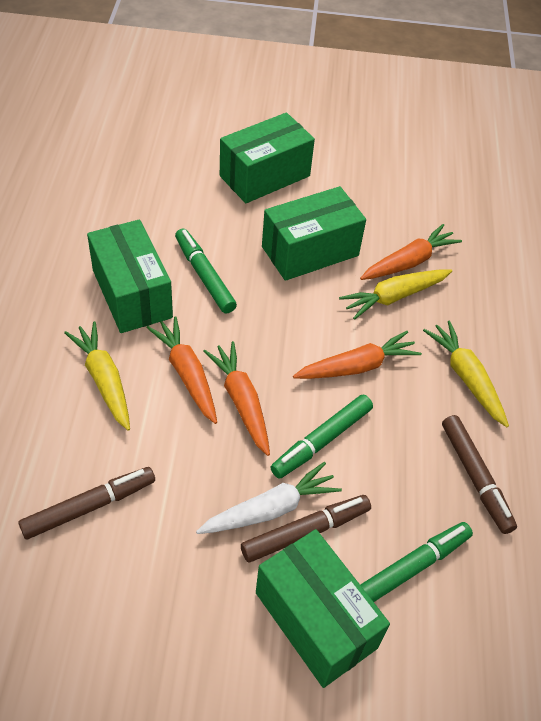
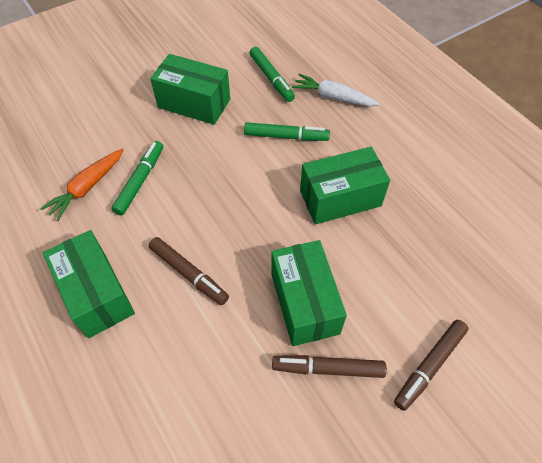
orange carrot: 4 -> 1
yellow carrot: 3 -> 0

